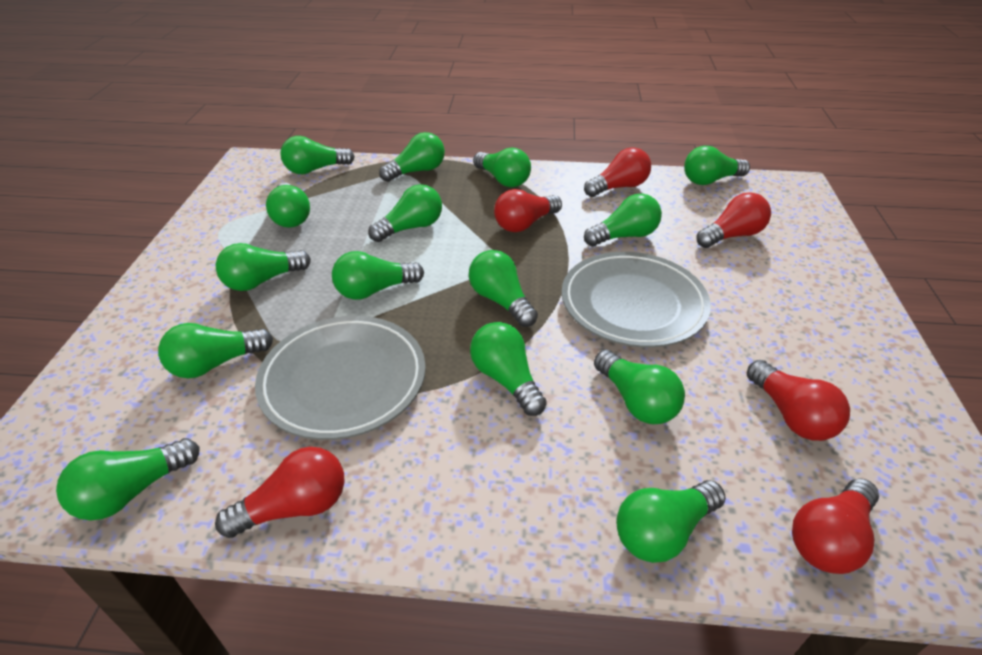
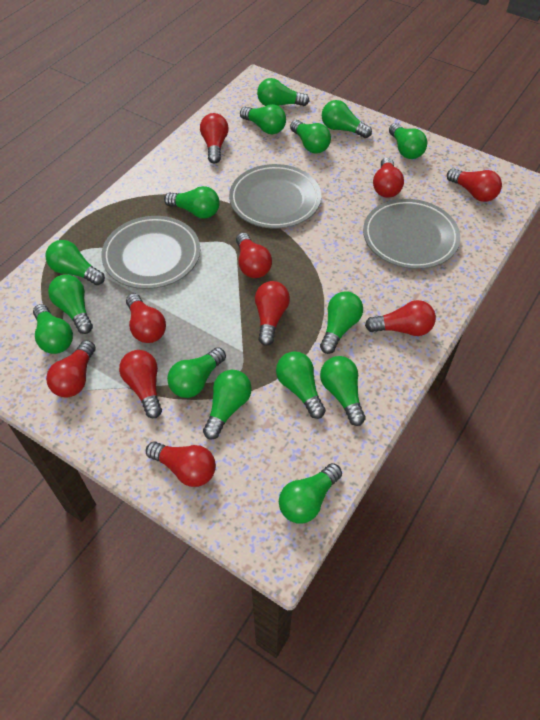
grey plate: 2 -> 3
red light bulb: 6 -> 10

